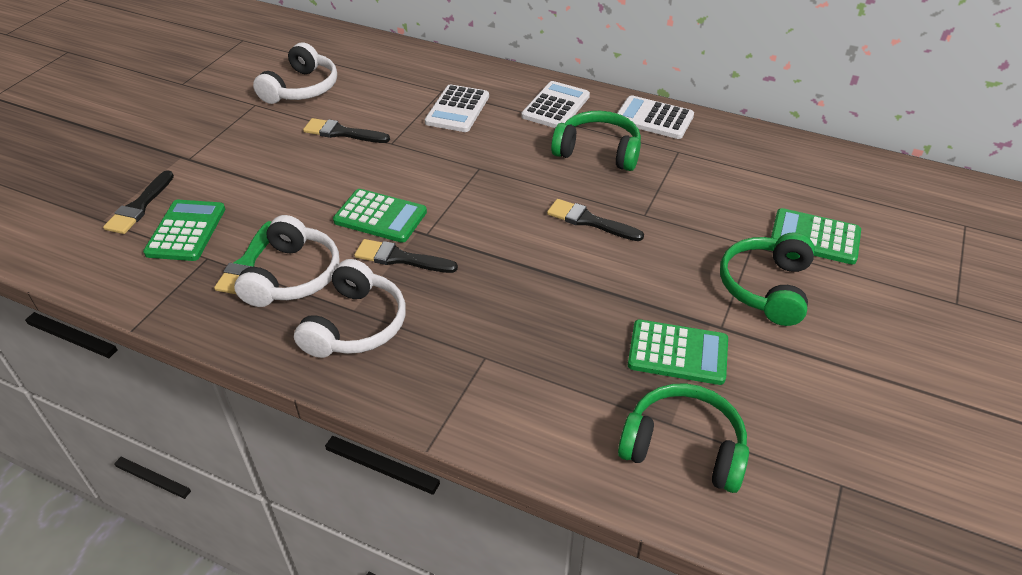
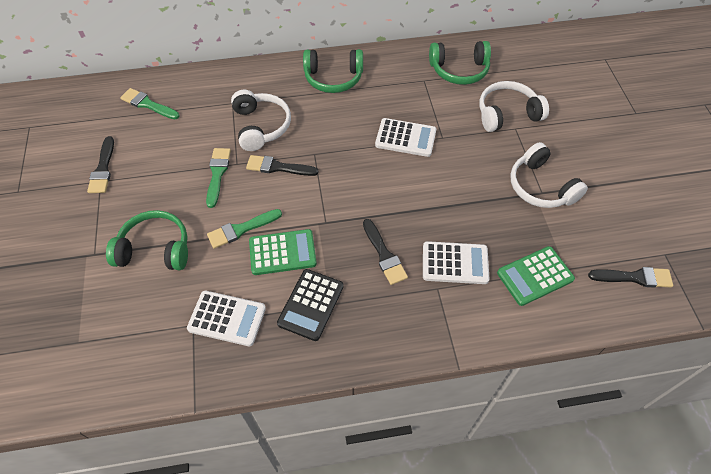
black calculator: 0 -> 1
green brush: 1 -> 3
green calculator: 4 -> 2

